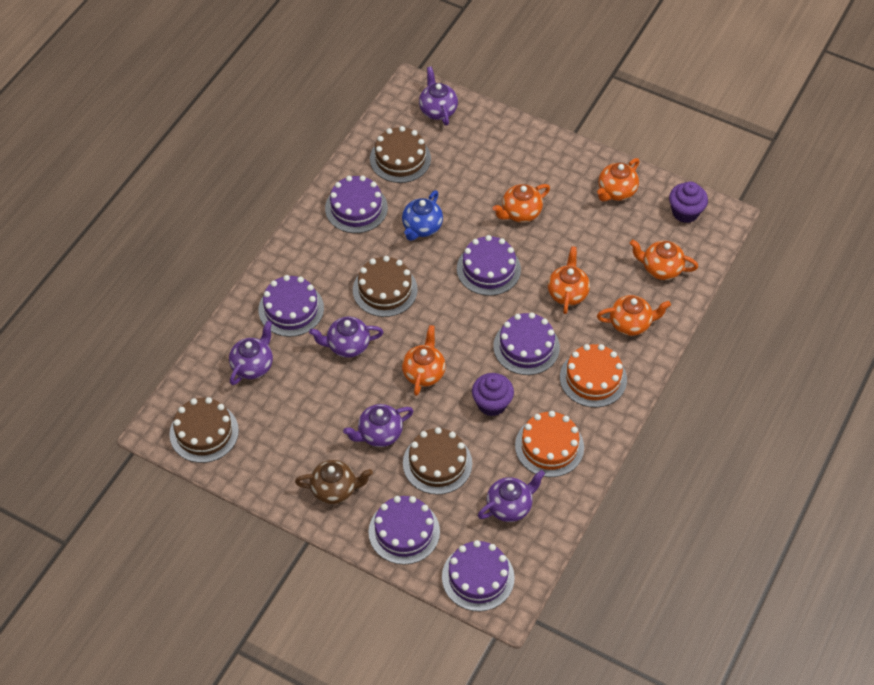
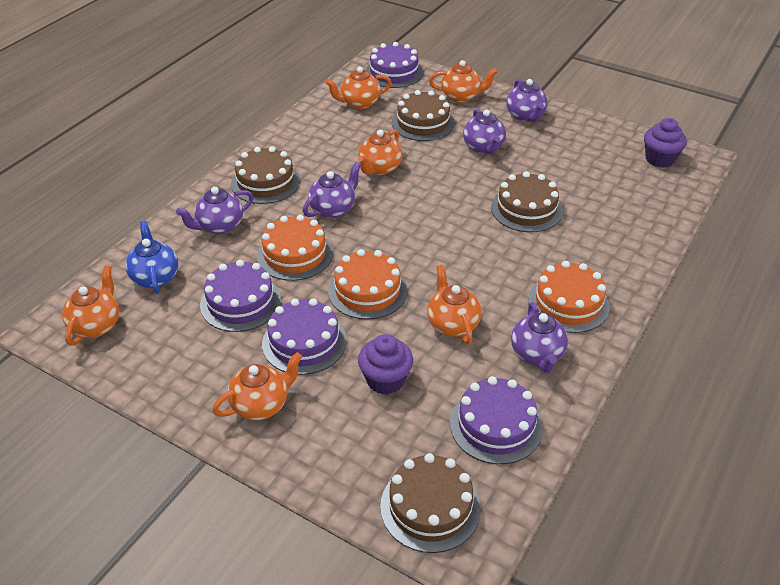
brown teapot: 1 -> 0
orange cake: 2 -> 3
purple cake: 6 -> 4

